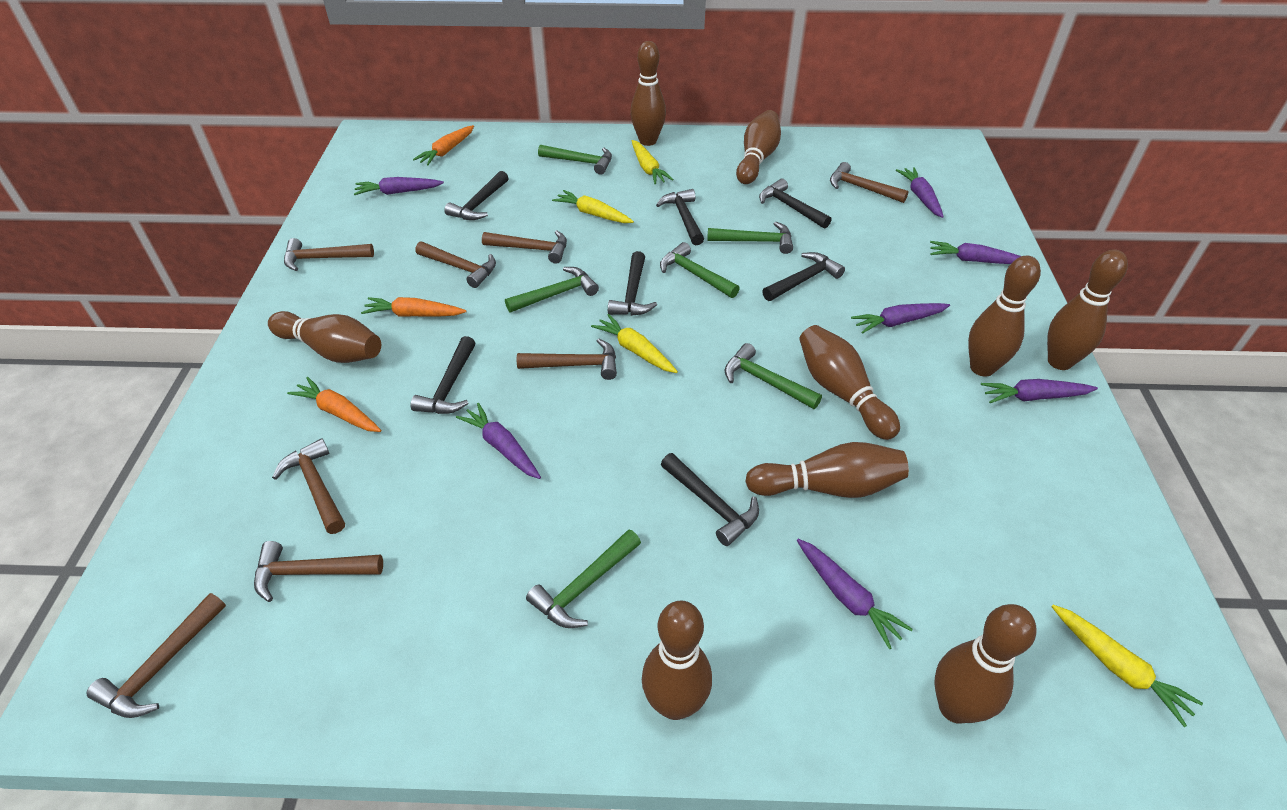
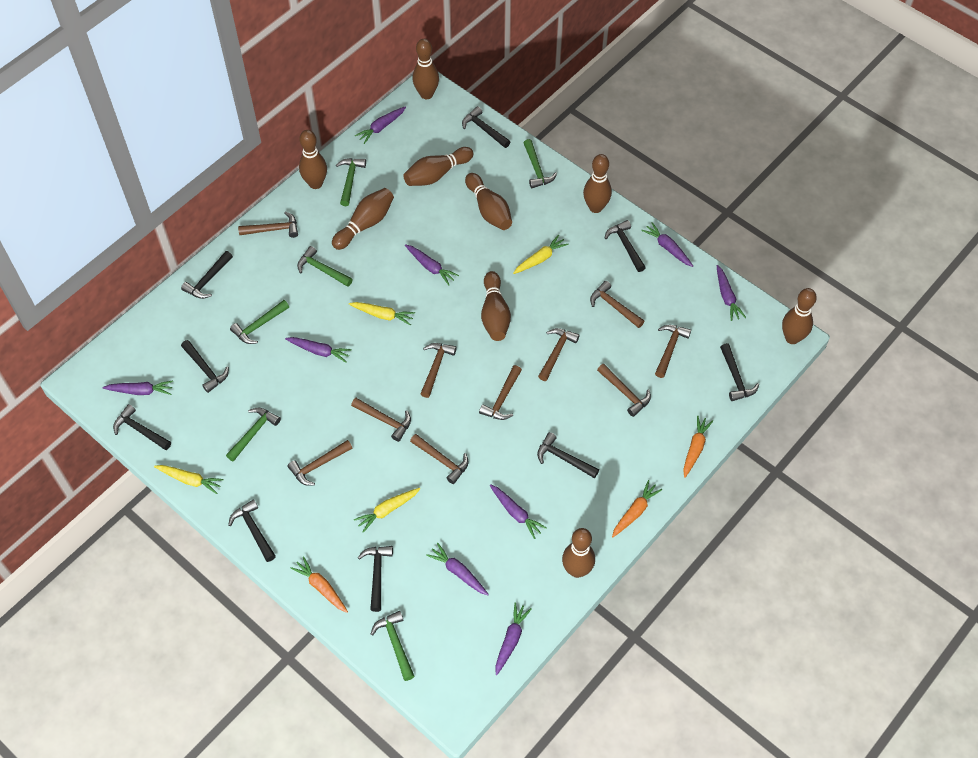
black hammer: 7 -> 9
brown hammer: 8 -> 10
purple carrot: 7 -> 9

